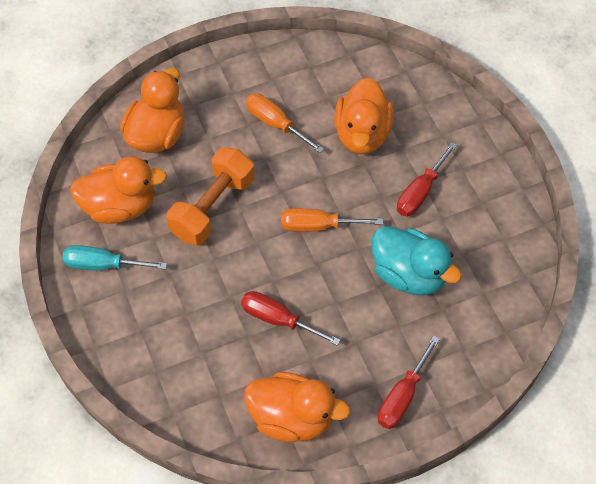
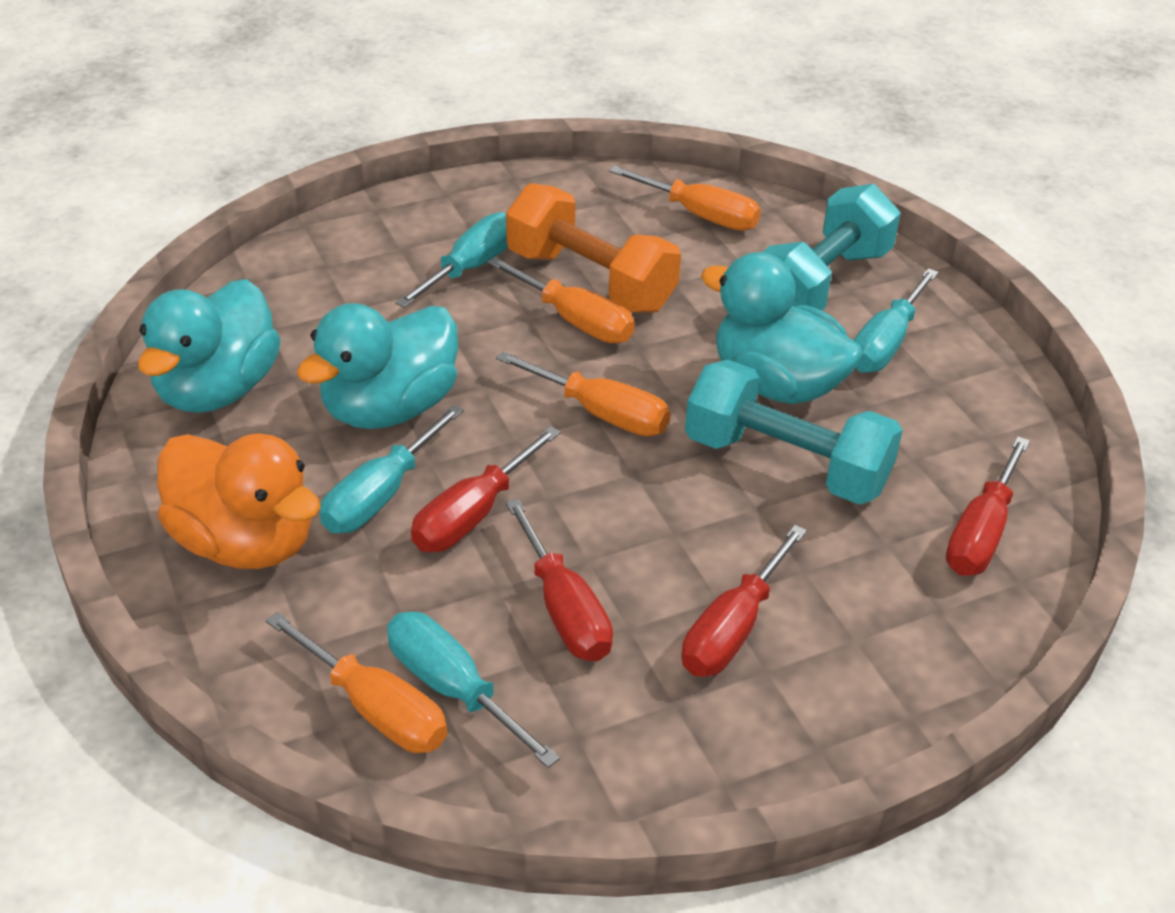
orange duck: 4 -> 1
orange screwdriver: 2 -> 4
red screwdriver: 3 -> 4
turquoise duck: 1 -> 3
turquoise dumbbell: 0 -> 2
turquoise screwdriver: 1 -> 4

